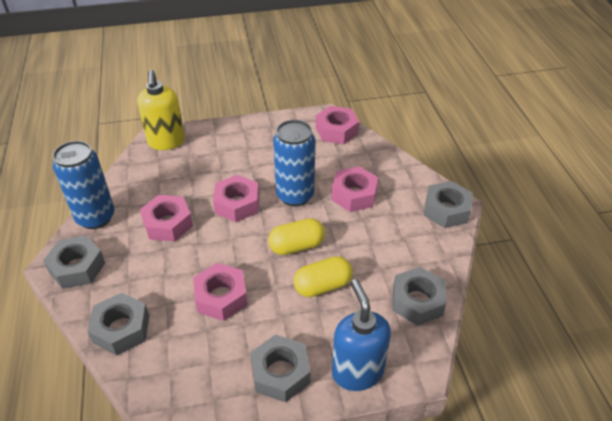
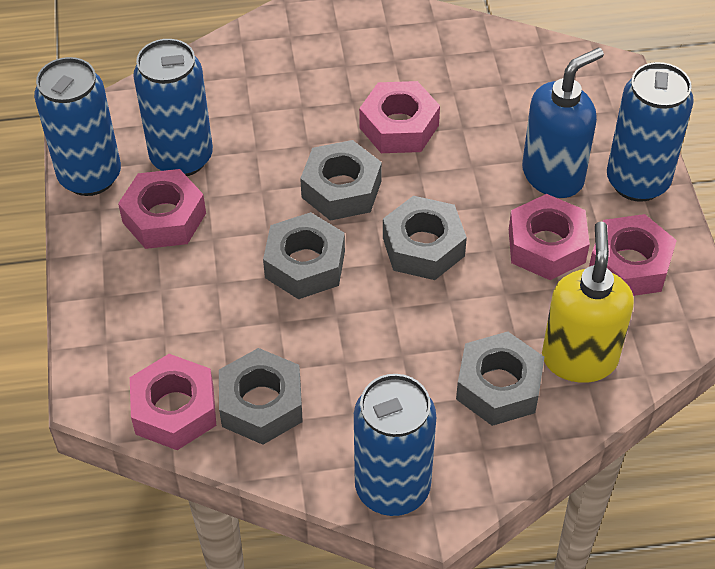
blue can: 2 -> 4
yellow capsule: 2 -> 0

